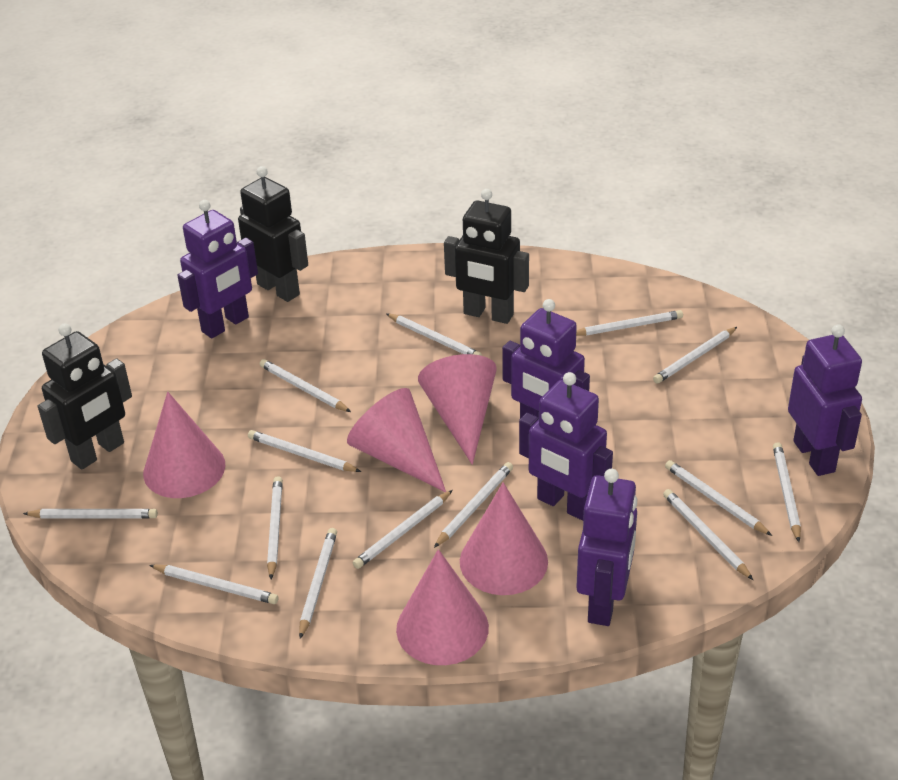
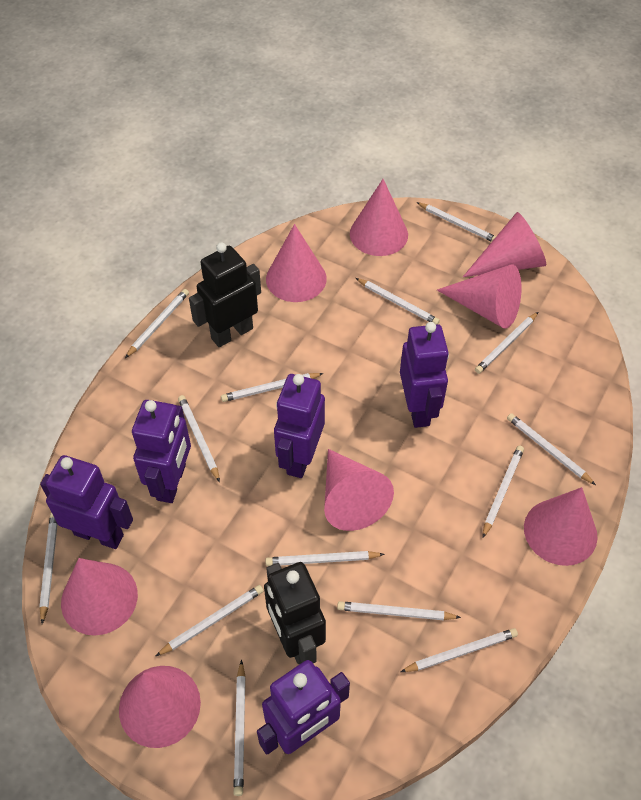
black robot: 3 -> 2
pink cone: 5 -> 8

